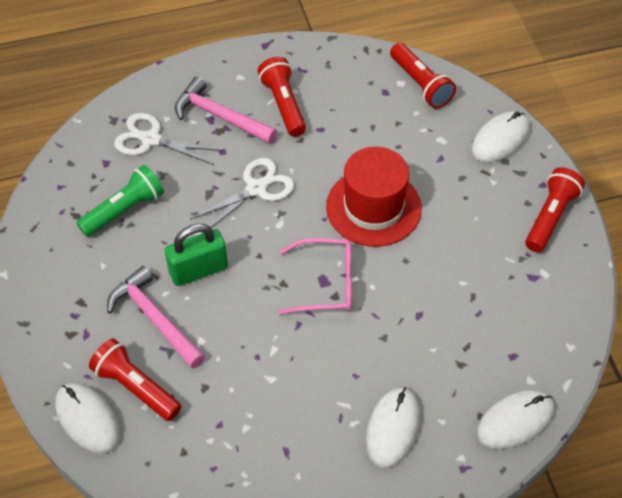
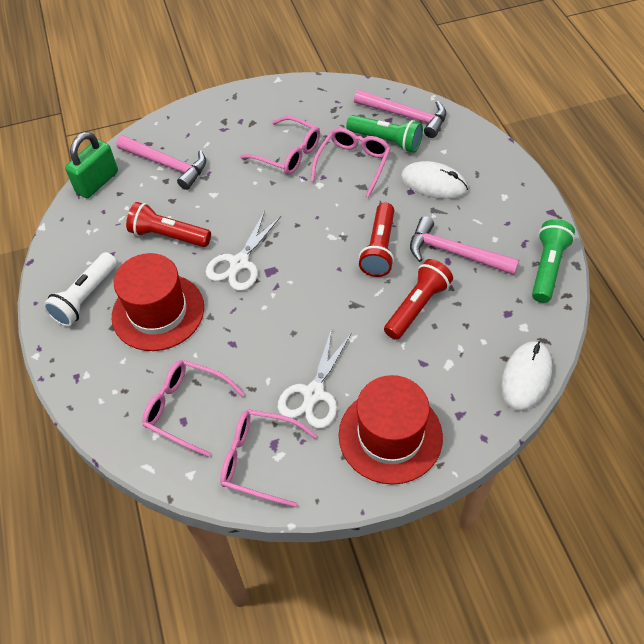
green flashlight: 1 -> 2
pink glasses: 1 -> 4
pink hammer: 2 -> 3
red flashlight: 4 -> 3
red hat: 1 -> 2
white flashlight: 0 -> 1
white mouse: 4 -> 2

